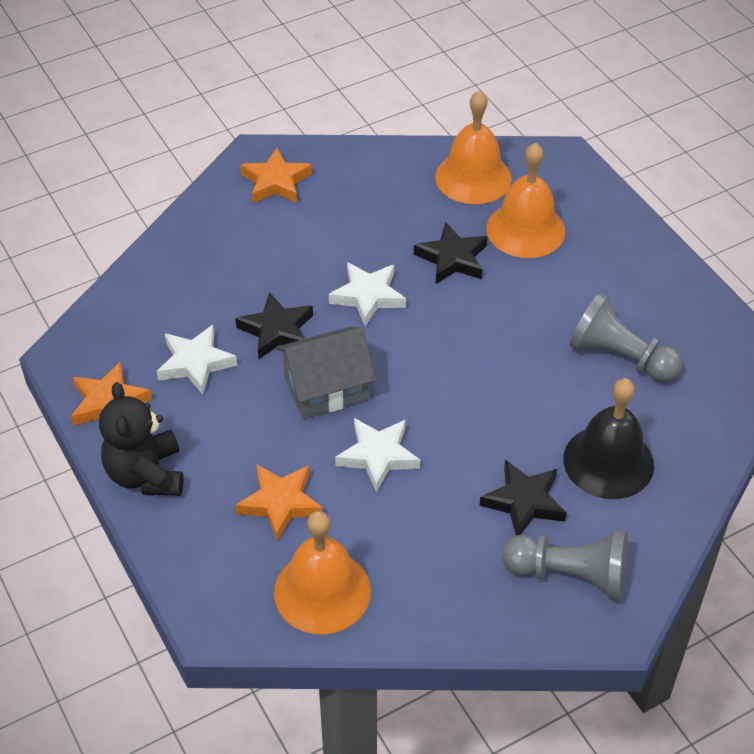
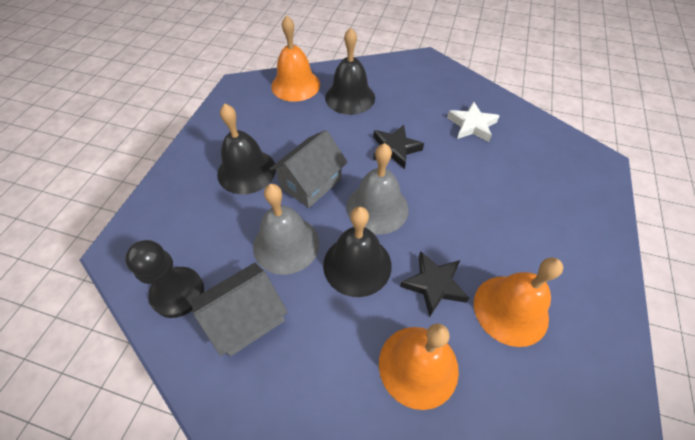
black bell: 1 -> 3
black pawn: 0 -> 1
black star: 3 -> 2
black teddy bear: 1 -> 0
grey bell: 0 -> 2
grey house: 1 -> 2
grey pawn: 2 -> 0
orange star: 3 -> 0
white star: 3 -> 1

